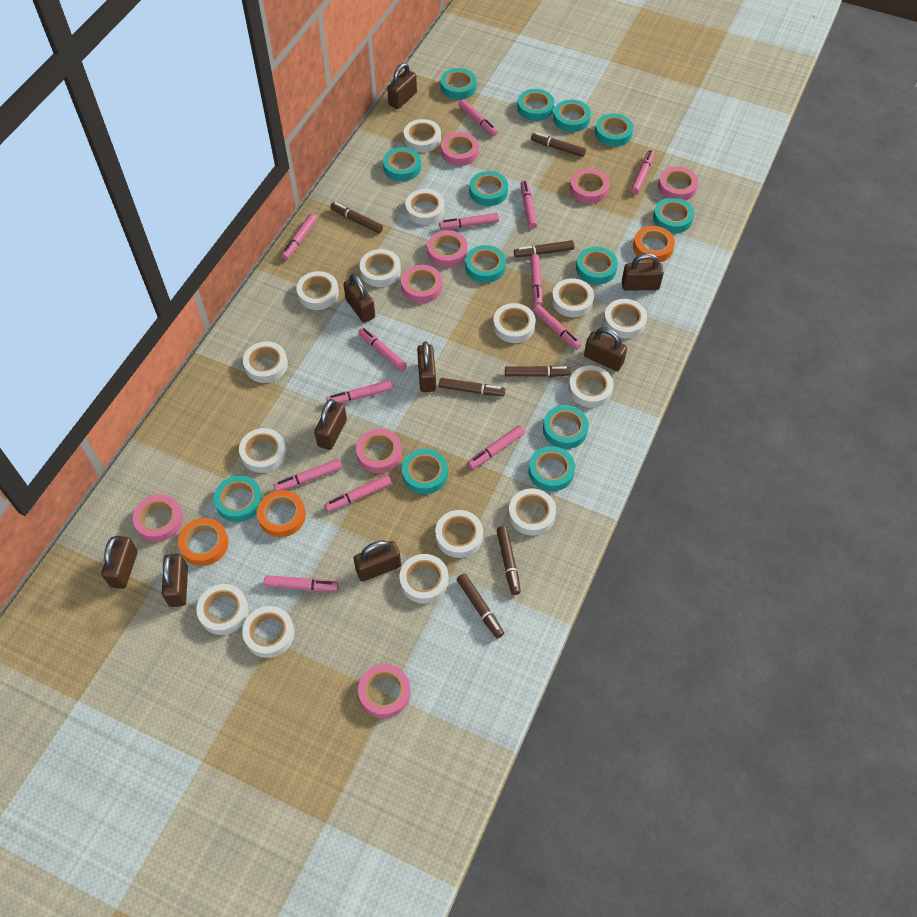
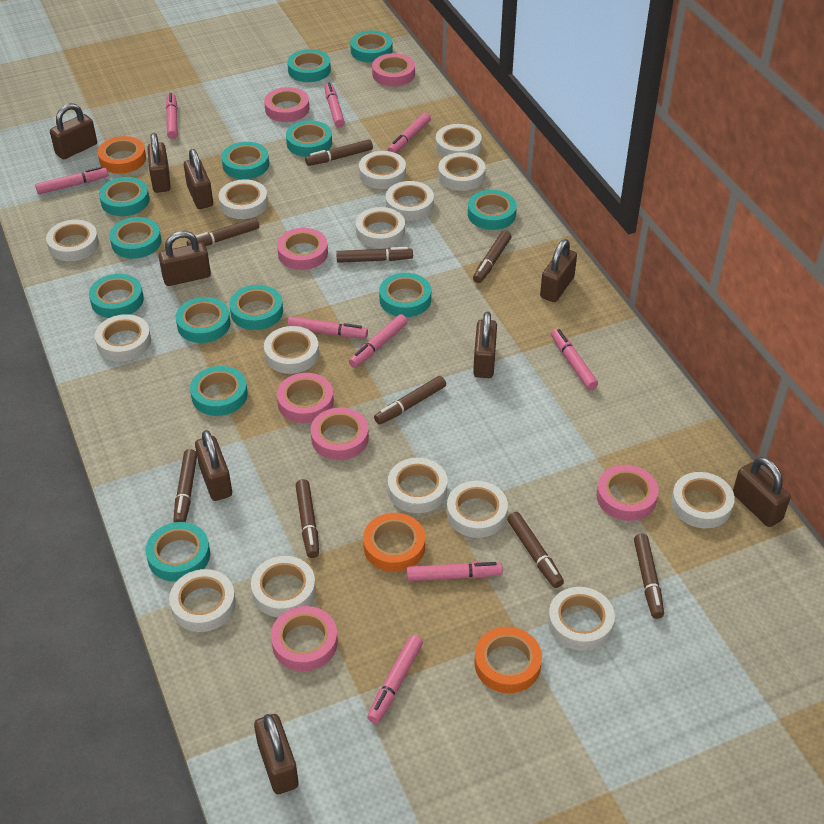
brown marker: 7 -> 9
pink marker: 13 -> 9
pink tape: 8 -> 7

